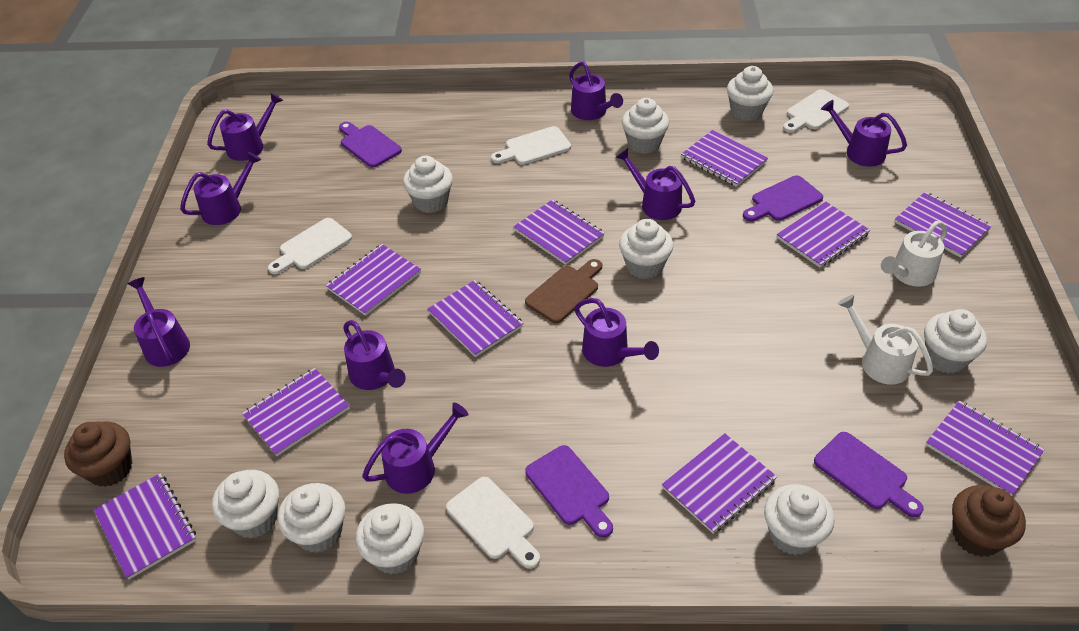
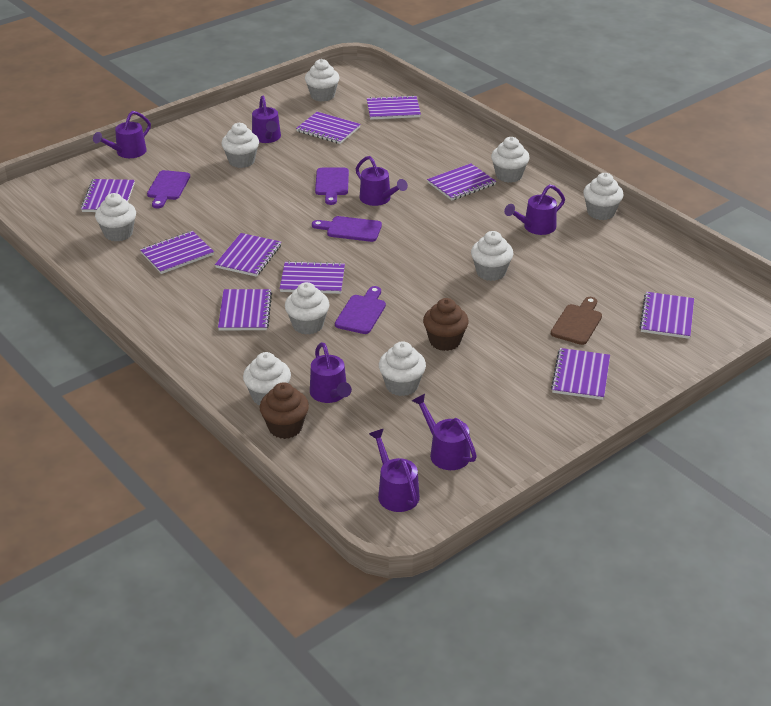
purple watering can: 9 -> 7
white cutting board: 4 -> 0
white watering can: 2 -> 0

